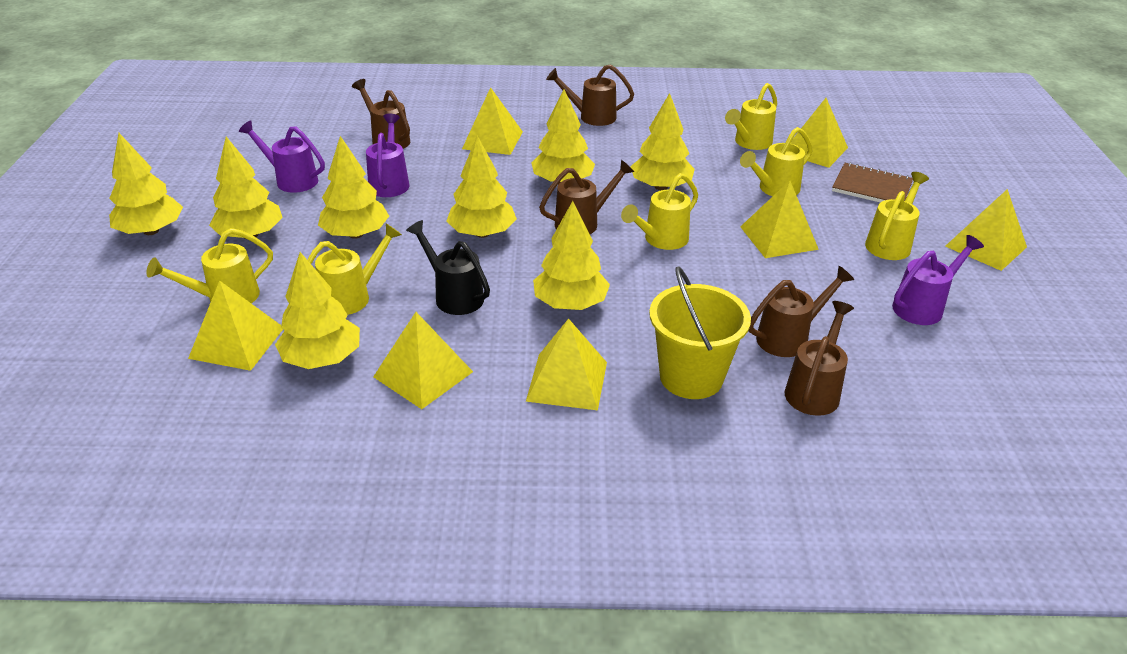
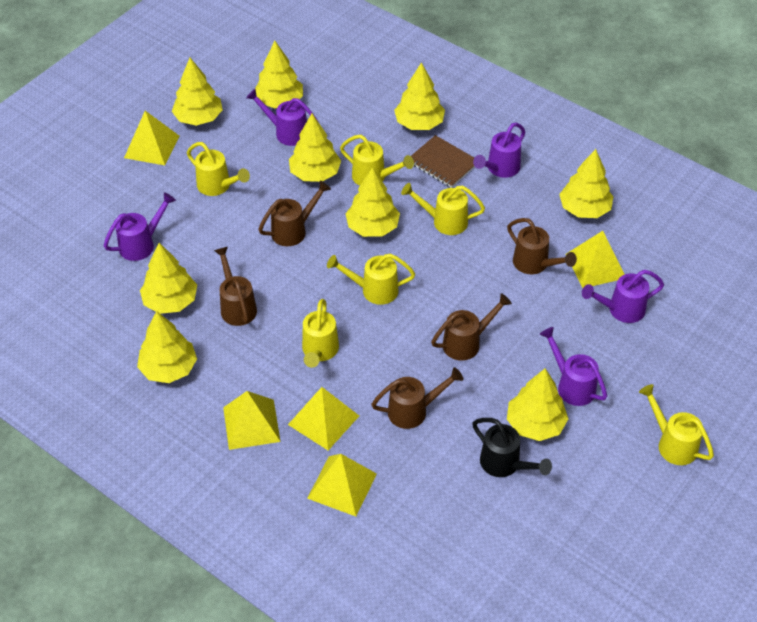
purple watering can: 3 -> 5
yellow bucket: 1 -> 0
yellow pyramid: 7 -> 5
yellow tree: 8 -> 9

